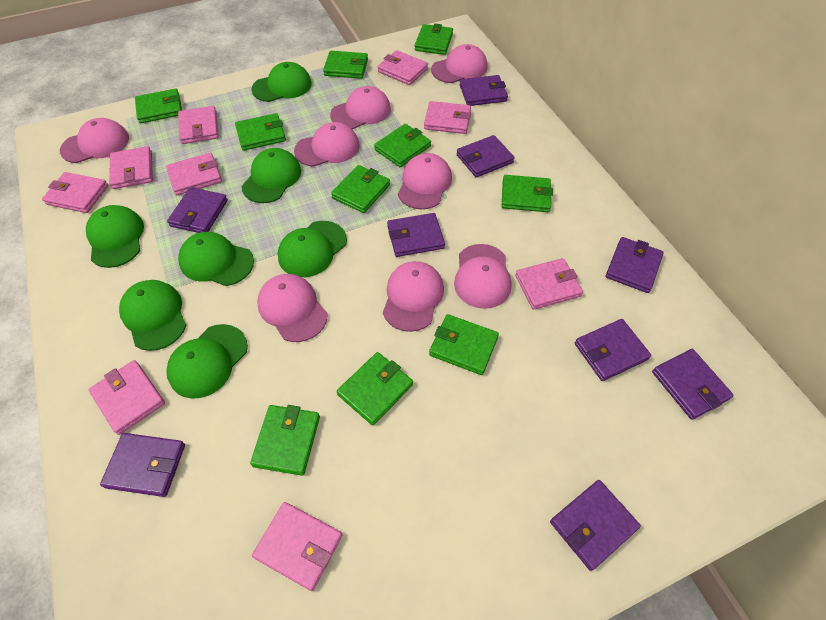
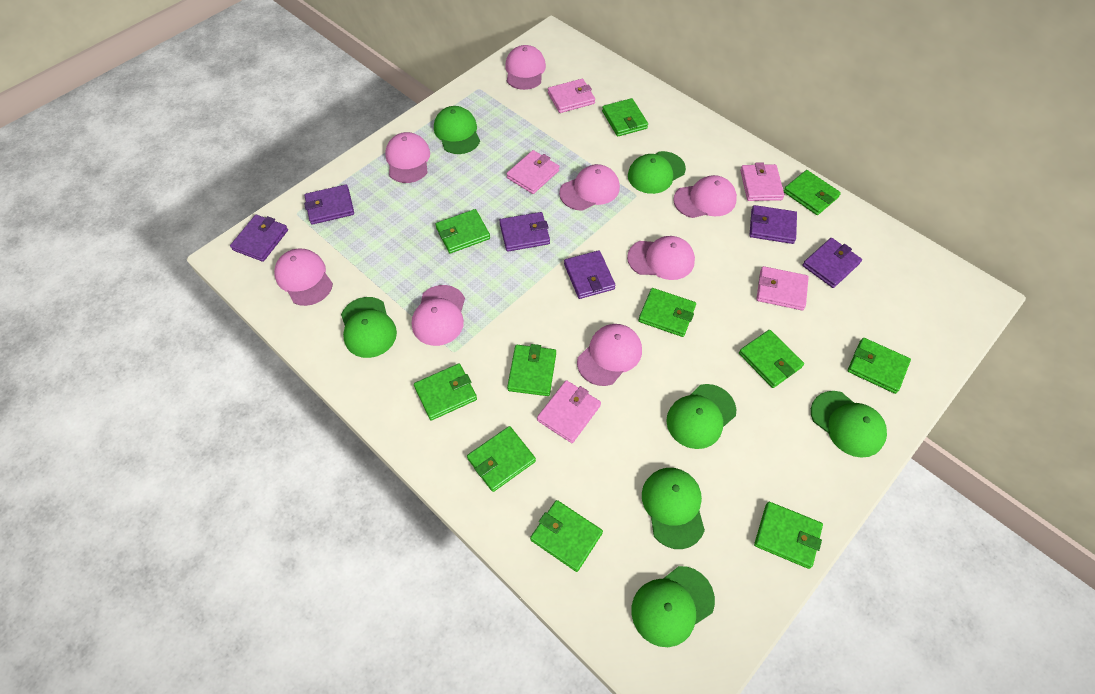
green wallet: 10 -> 11
pink wallet: 9 -> 5
purple wallet: 9 -> 6

